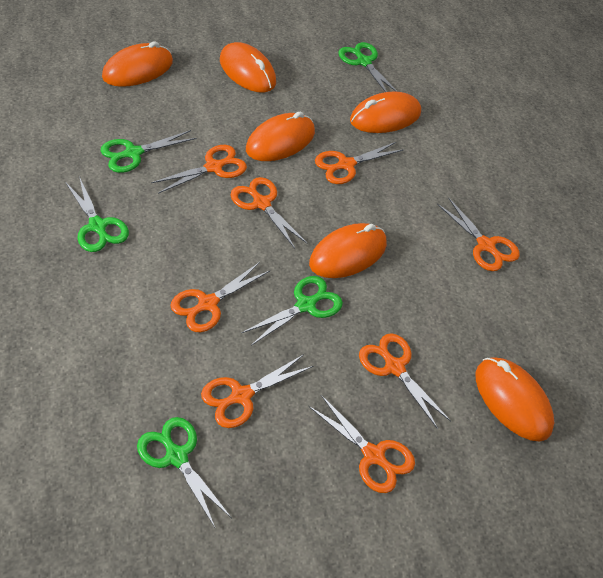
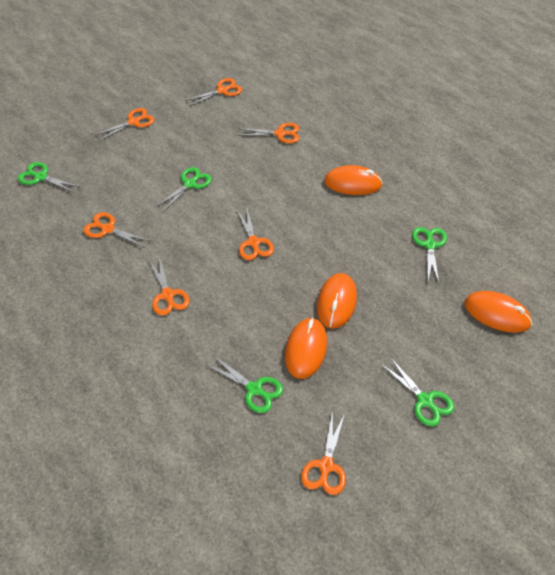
orange mouse: 6 -> 4
orange scissors: 8 -> 7

